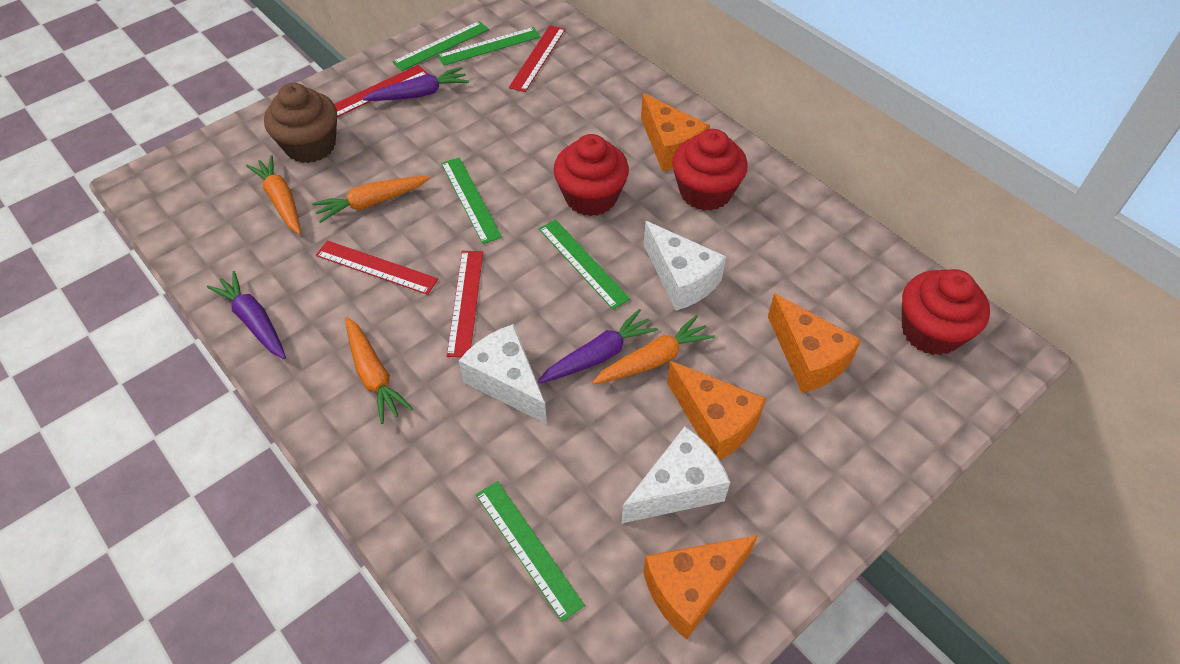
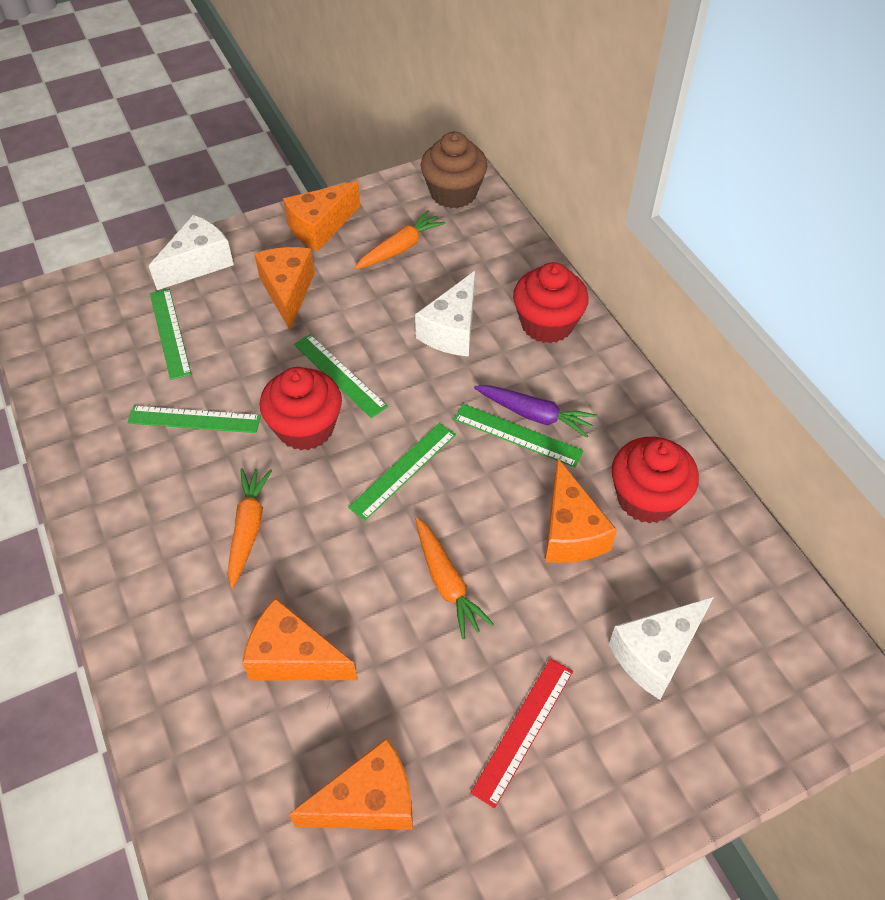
orange carrot: 4 -> 3
orange cheese: 4 -> 5
purple carrot: 3 -> 1
red ruler: 4 -> 1

